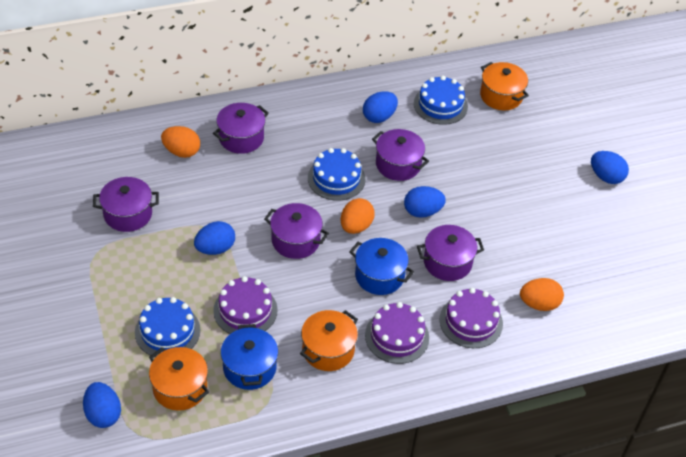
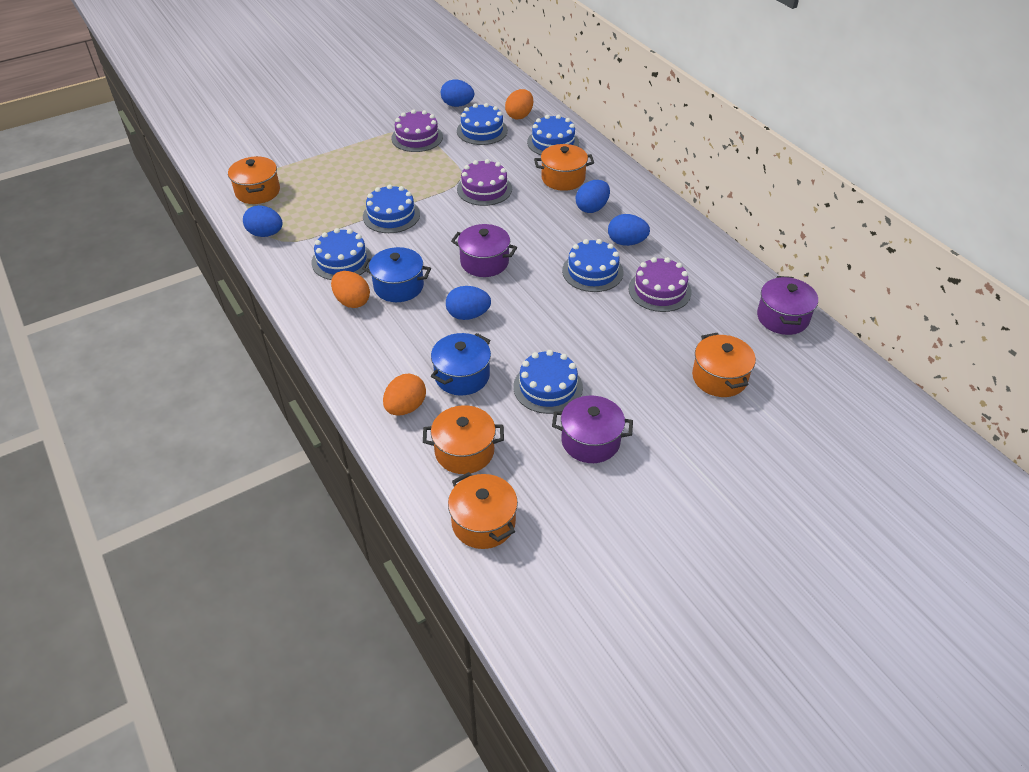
blue cake: 3 -> 6
orange pot: 3 -> 5
purple pot: 5 -> 3

